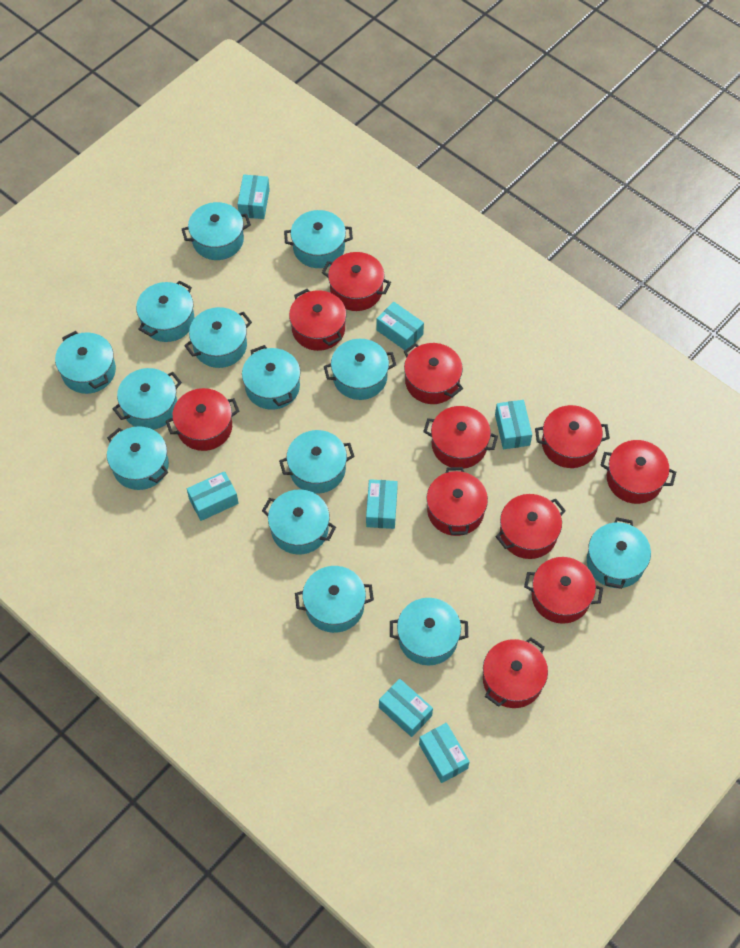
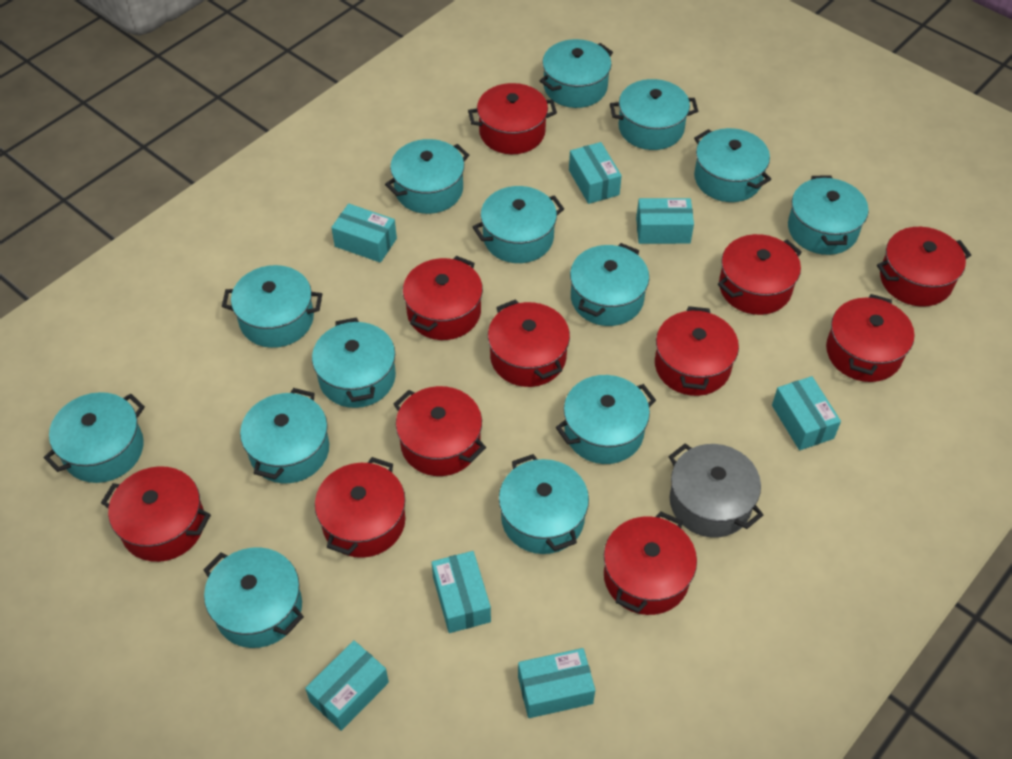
grey pot: 0 -> 1

